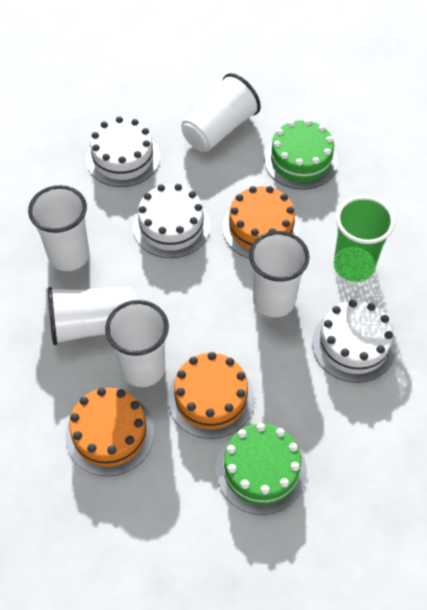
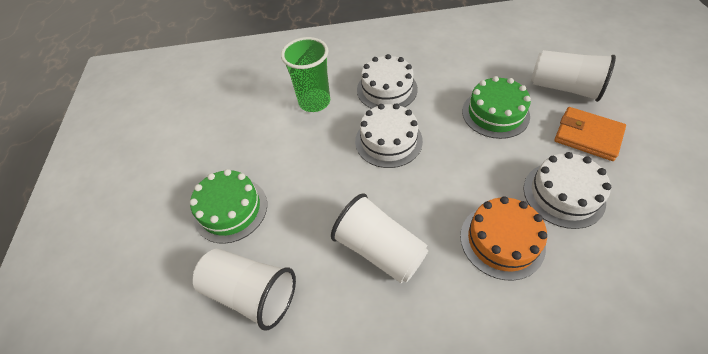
orange cake: 3 -> 1
orange wallet: 0 -> 1
white cup: 5 -> 3

